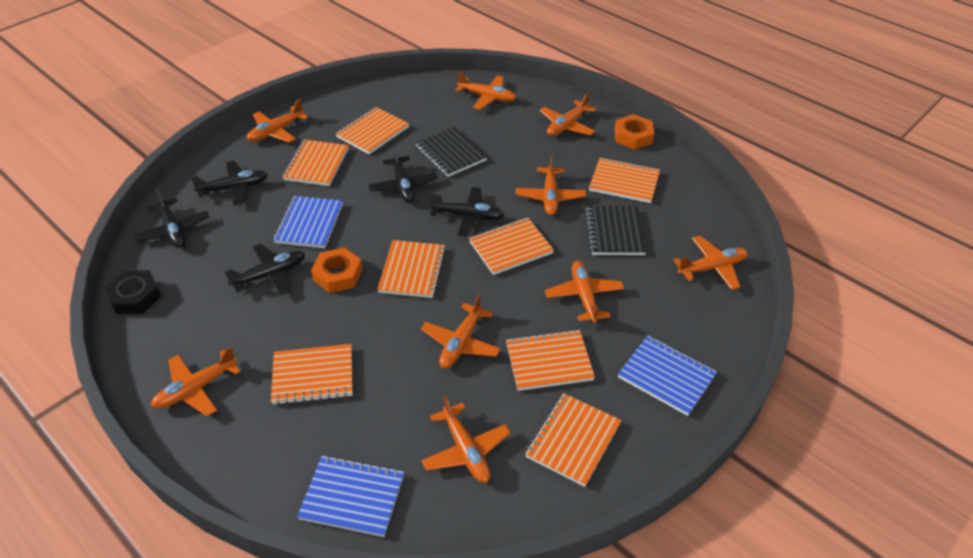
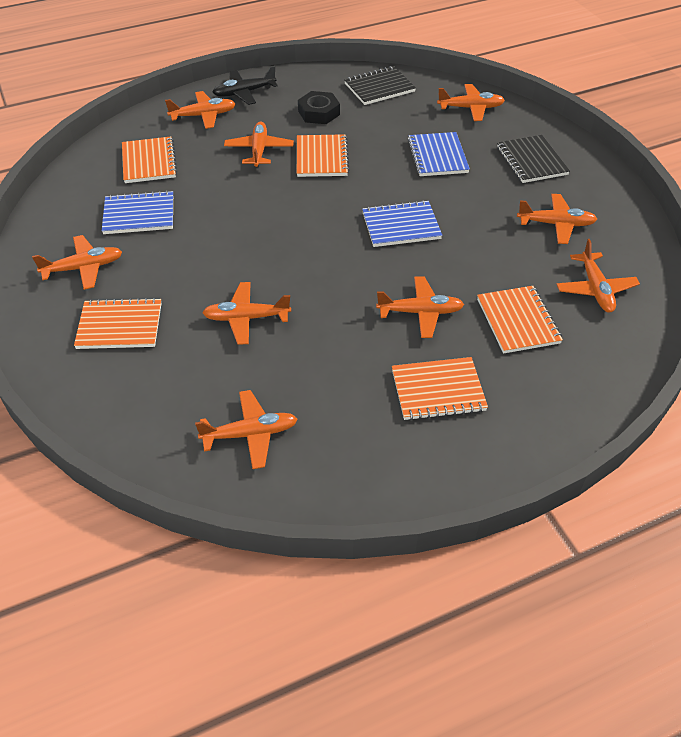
black plane: 5 -> 1
orange notebook: 8 -> 5
orange nut: 2 -> 0

